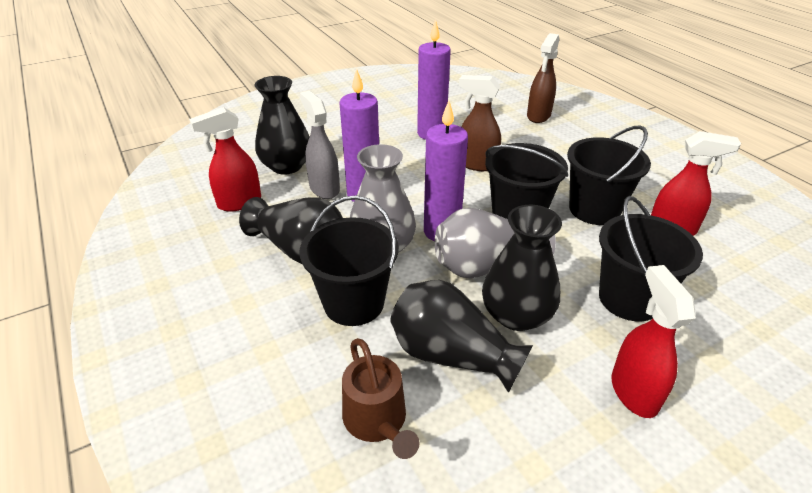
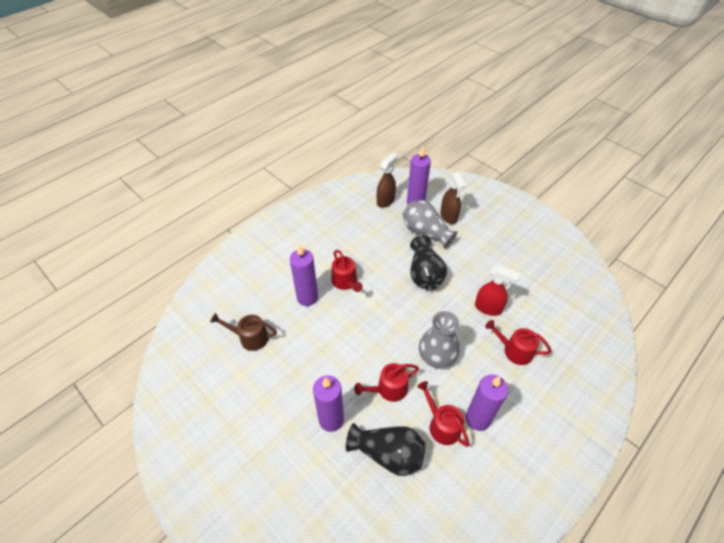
black bucket: 4 -> 0
black vase: 4 -> 2
grey spray bottle: 1 -> 0
purple candle: 3 -> 4
red spray bottle: 3 -> 1
red watering can: 0 -> 4

